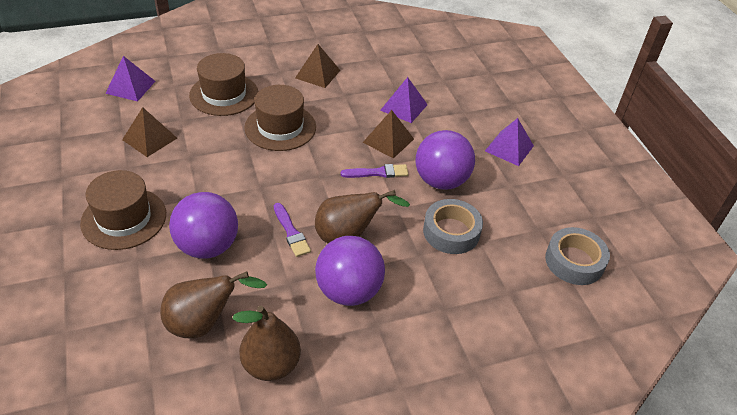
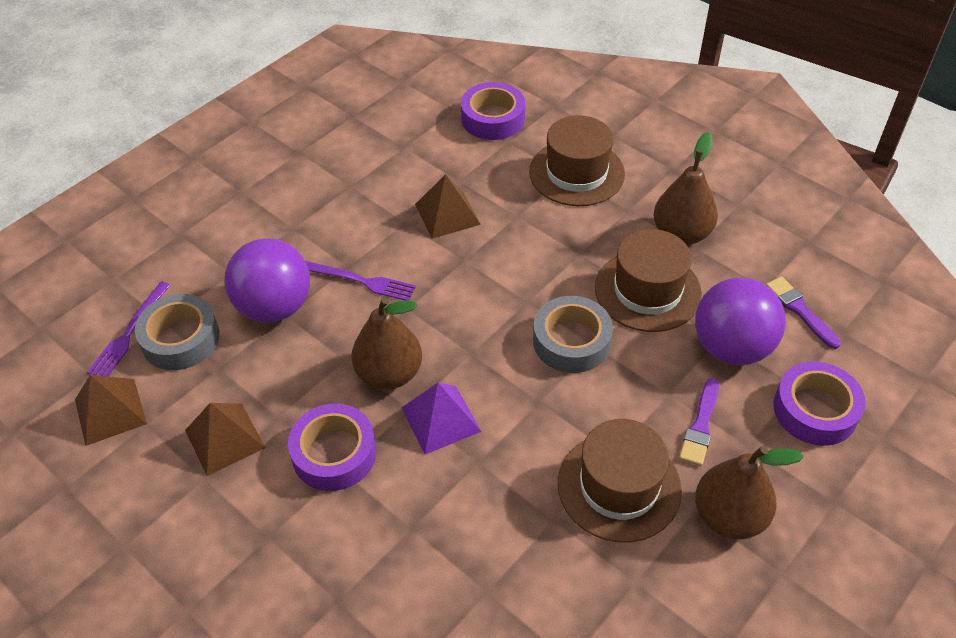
purple ball: 3 -> 2
purple fork: 0 -> 2
purple pyramid: 3 -> 1
purple tape: 0 -> 3

